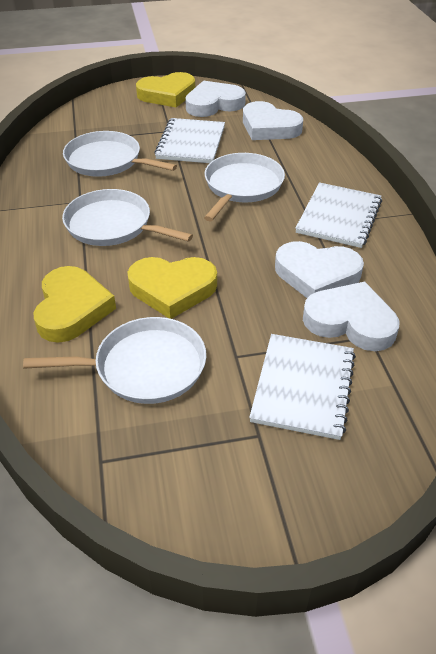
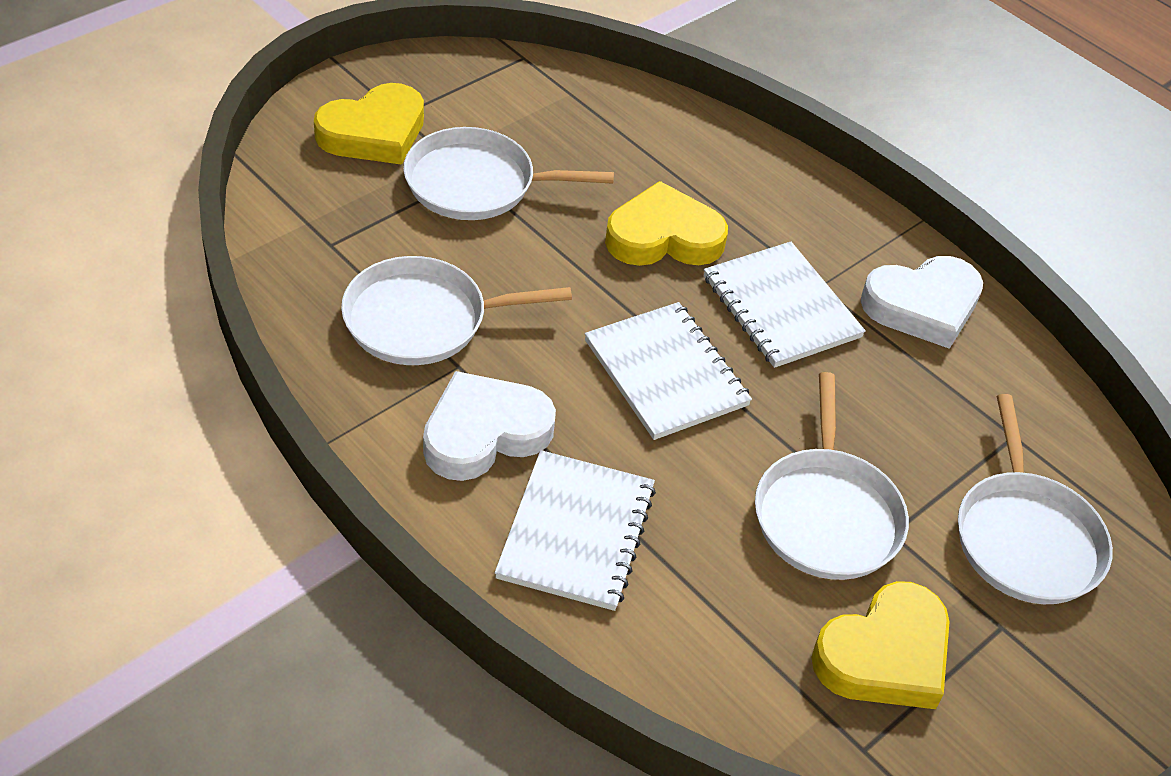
white heart: 4 -> 2

